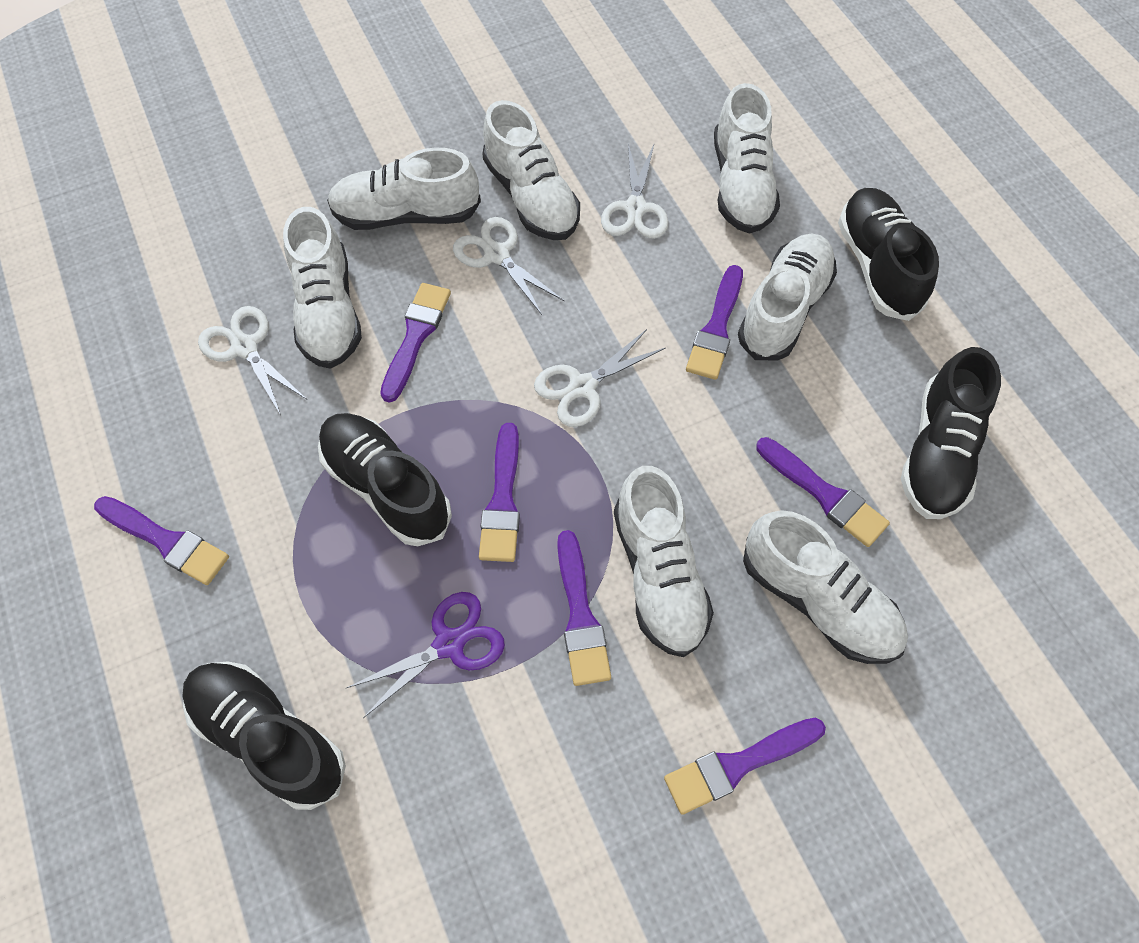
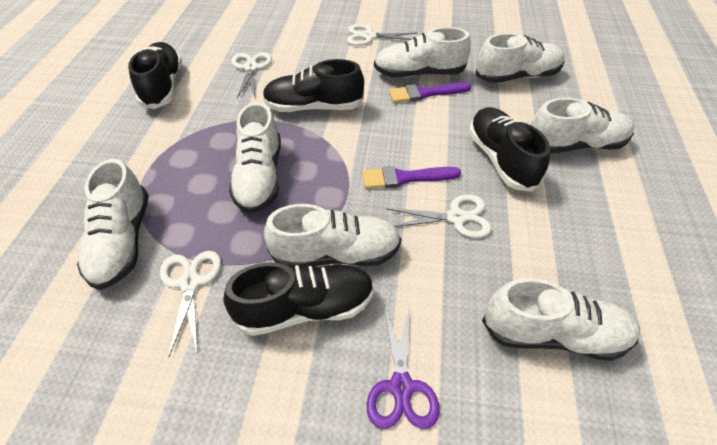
purple brush: 7 -> 2

